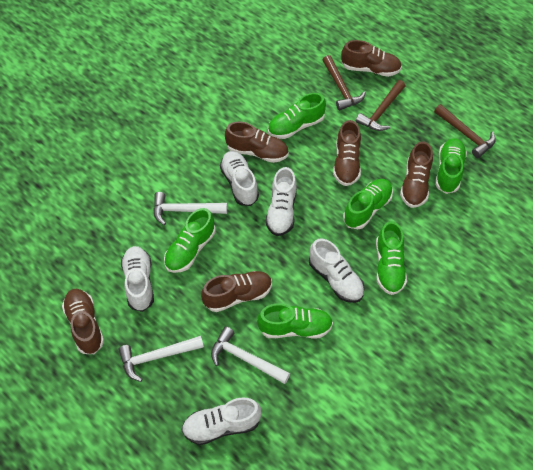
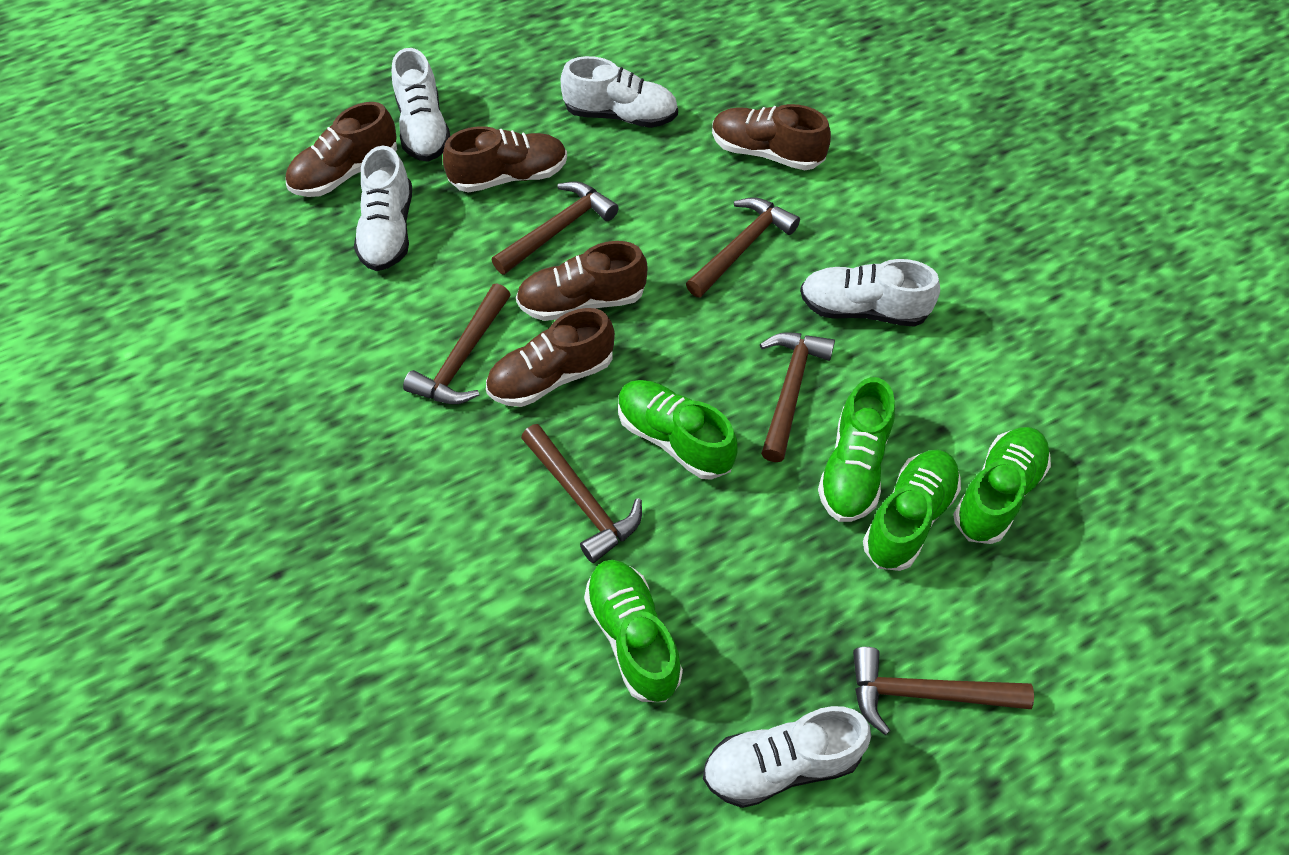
brown hammer: 3 -> 6
brown shoe: 6 -> 5
green shoe: 6 -> 5
white hammer: 3 -> 0

